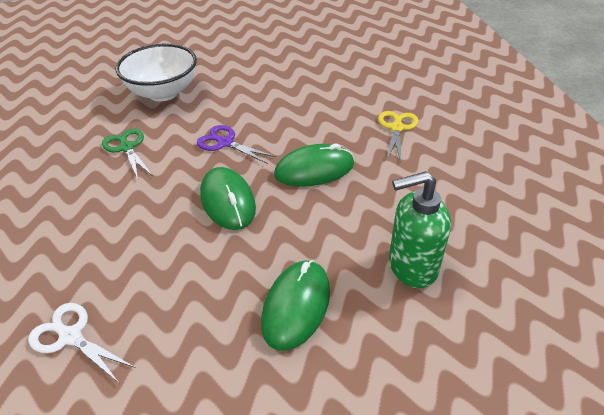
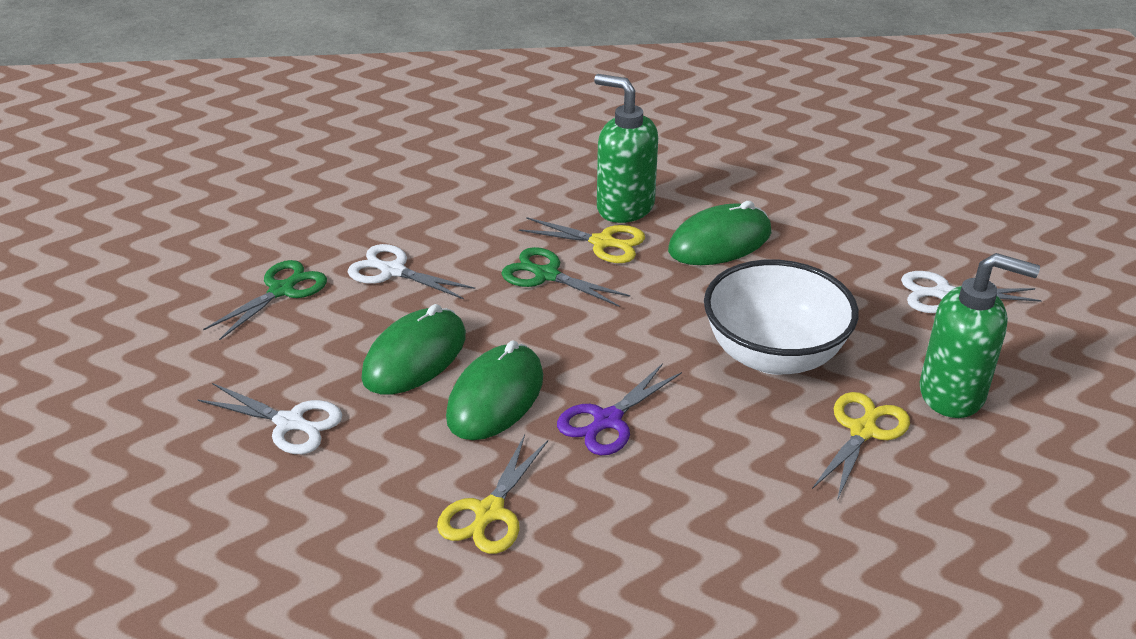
green scissors: 1 -> 2
green soap dispenser: 1 -> 2
white scissors: 1 -> 3
yellow scissors: 1 -> 3

